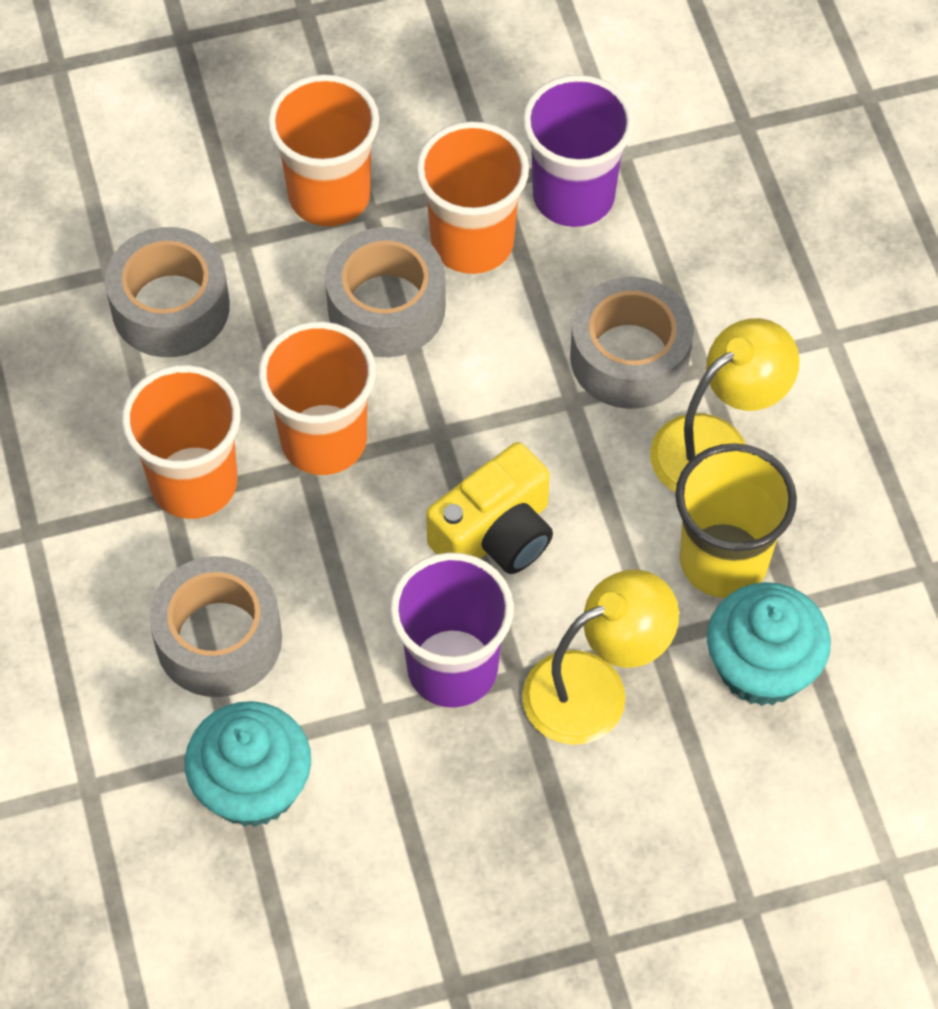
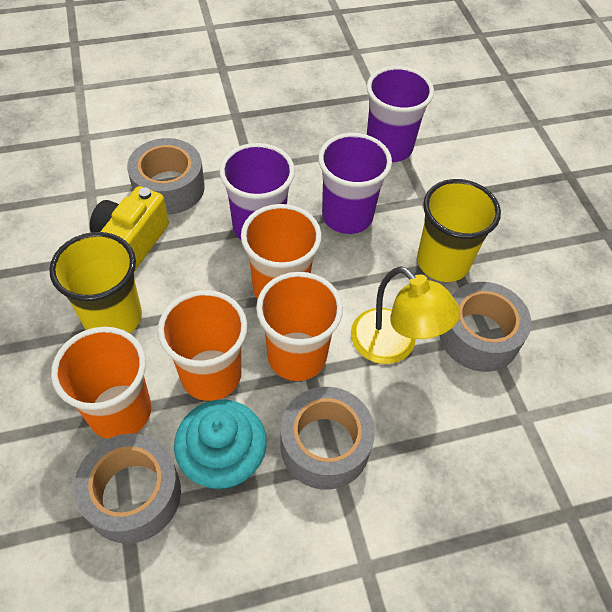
purple cup: 2 -> 3
turquoise cupcake: 2 -> 1
yellow cup: 1 -> 2
yellow lamp: 2 -> 1

